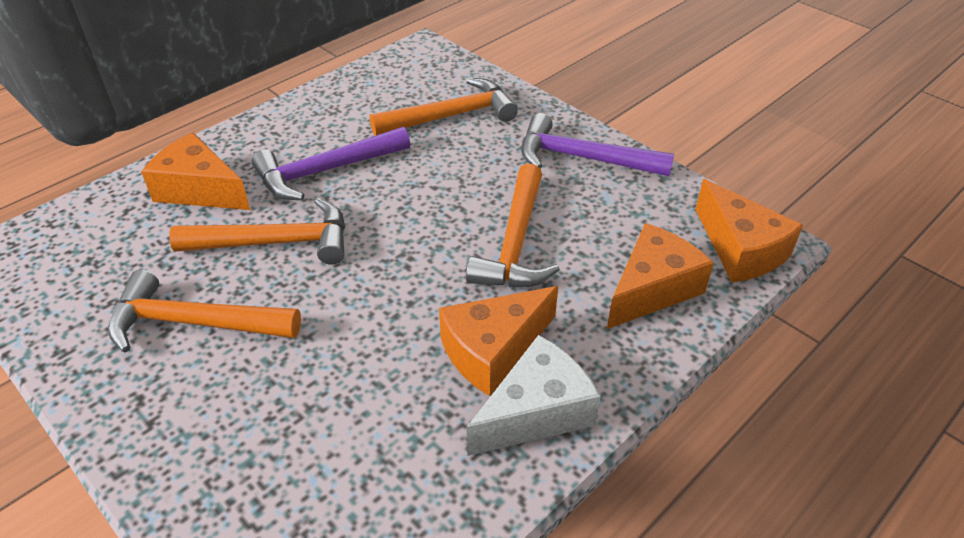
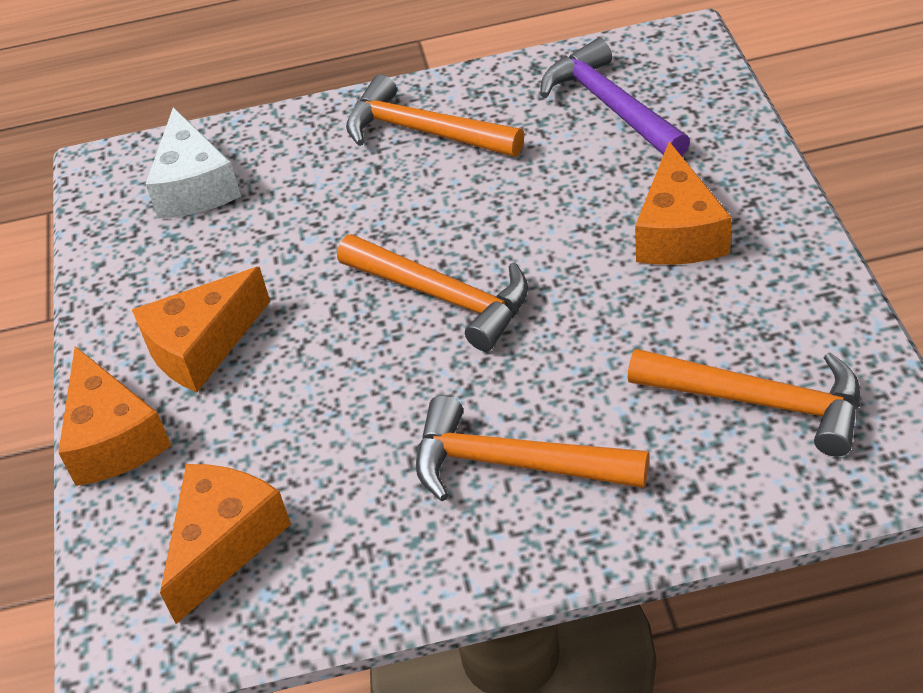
purple hammer: 2 -> 1

